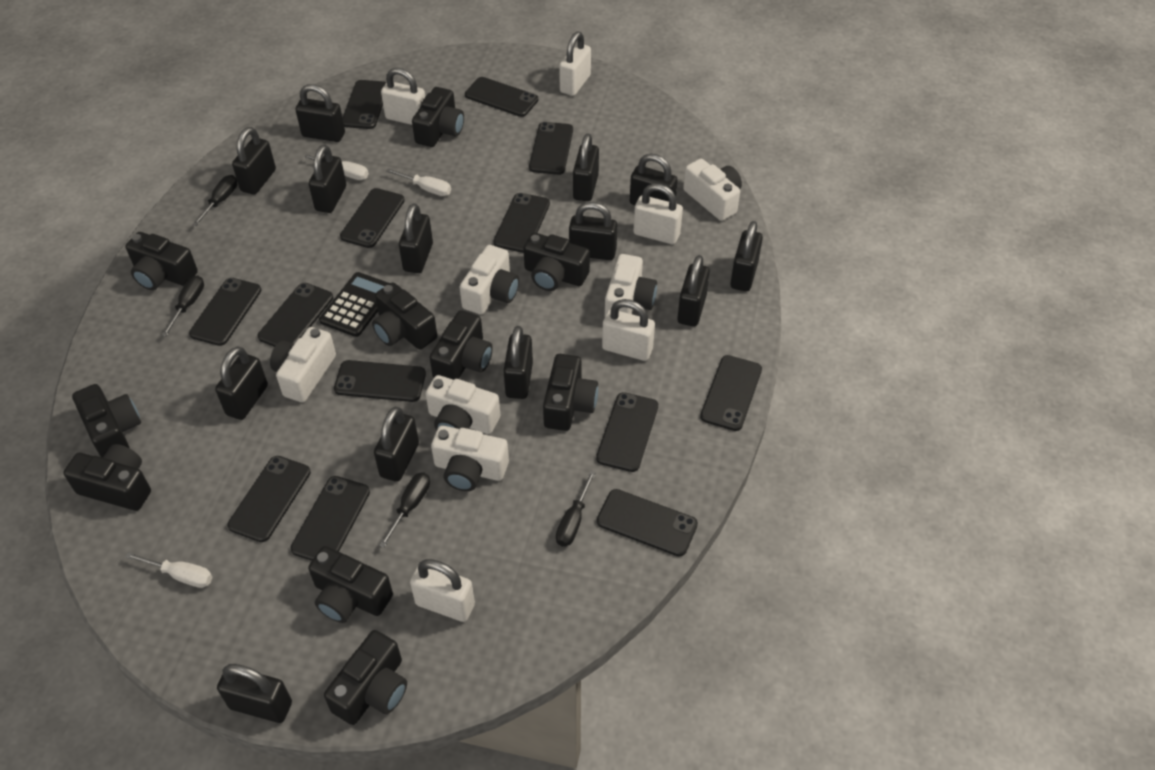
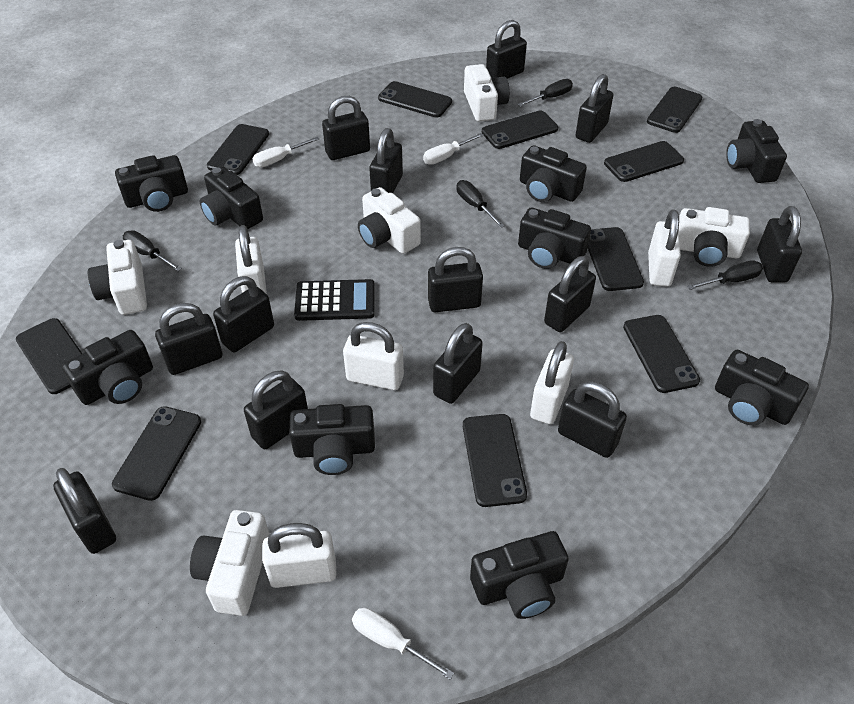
black camera: 10 -> 9
black phone: 13 -> 10
white camera: 6 -> 5

